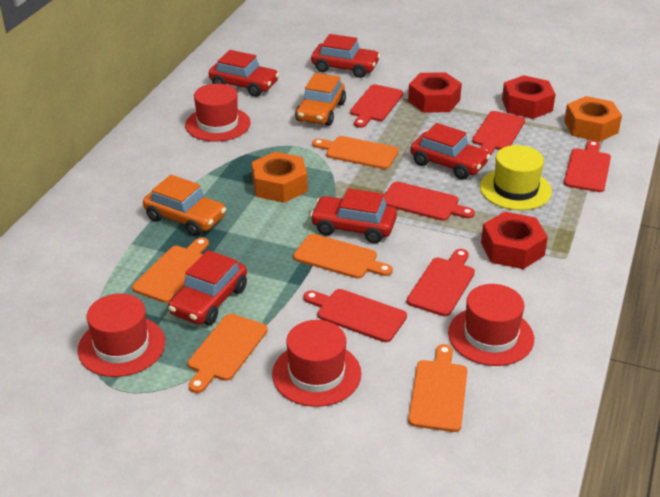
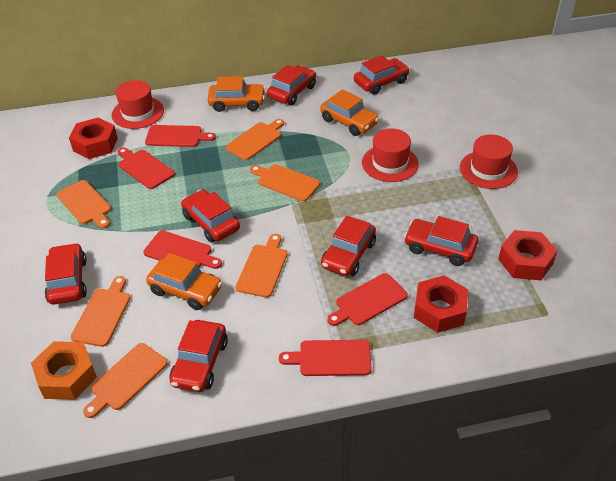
orange car: 2 -> 3
orange cutting board: 5 -> 6
orange nut: 2 -> 1
red car: 5 -> 7
red cutting board: 6 -> 5
red hat: 4 -> 3
yellow hat: 1 -> 0

